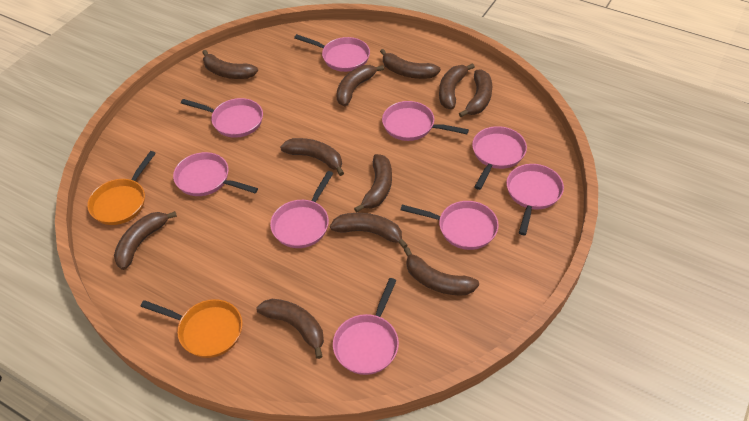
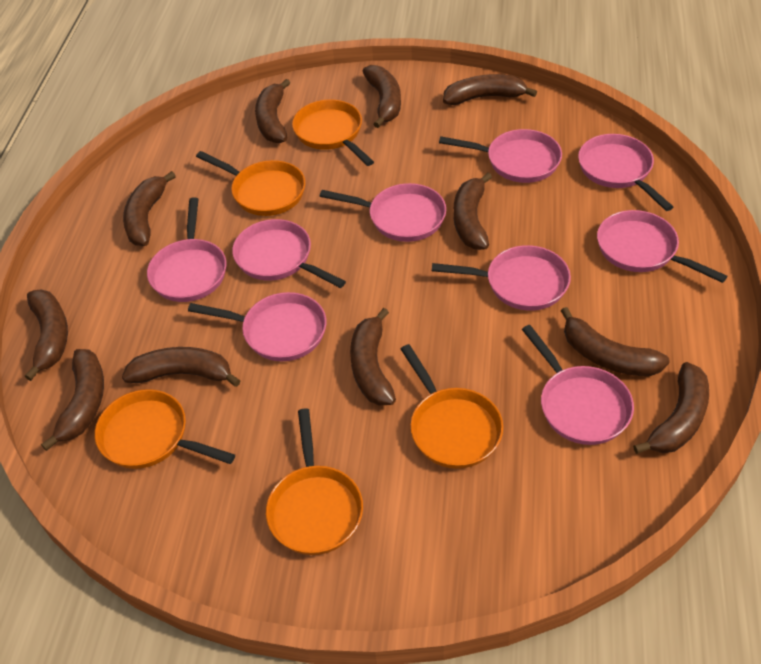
orange pan: 2 -> 5

